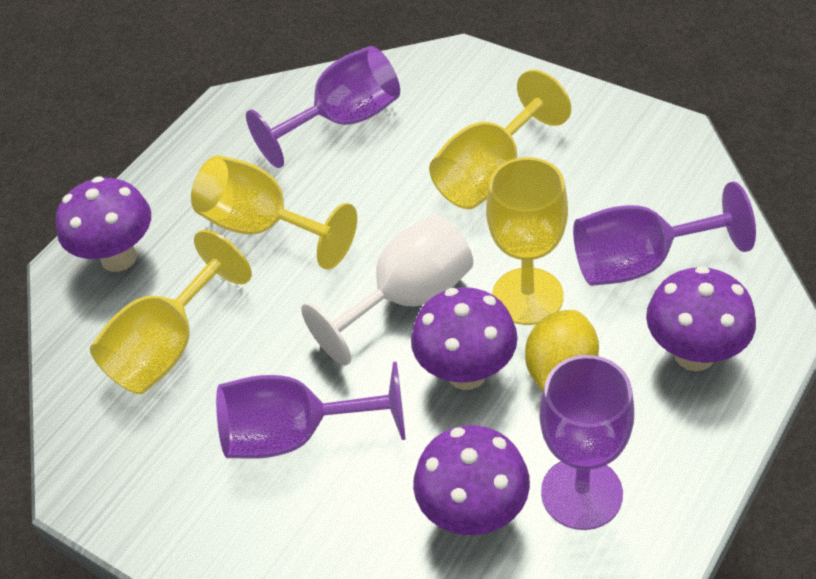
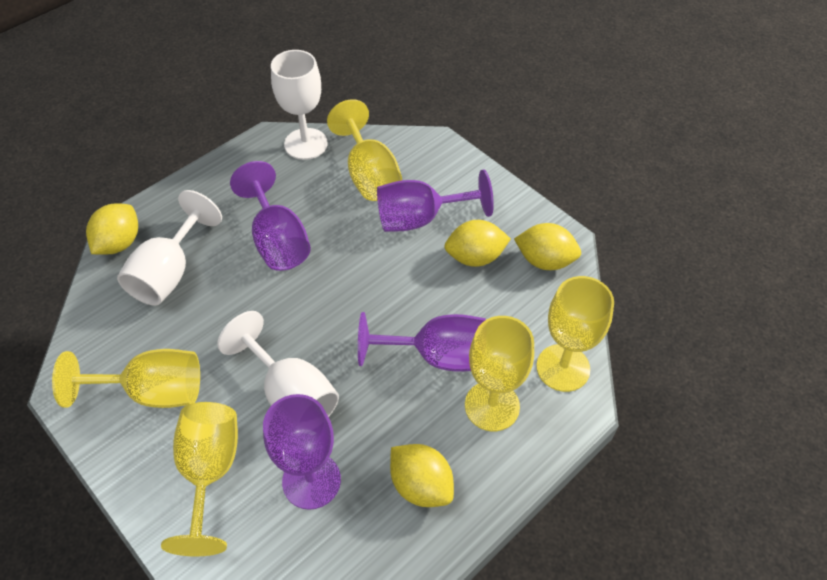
purple mushroom: 4 -> 0
white goblet: 1 -> 3
yellow goblet: 4 -> 5
yellow lemon: 1 -> 4

